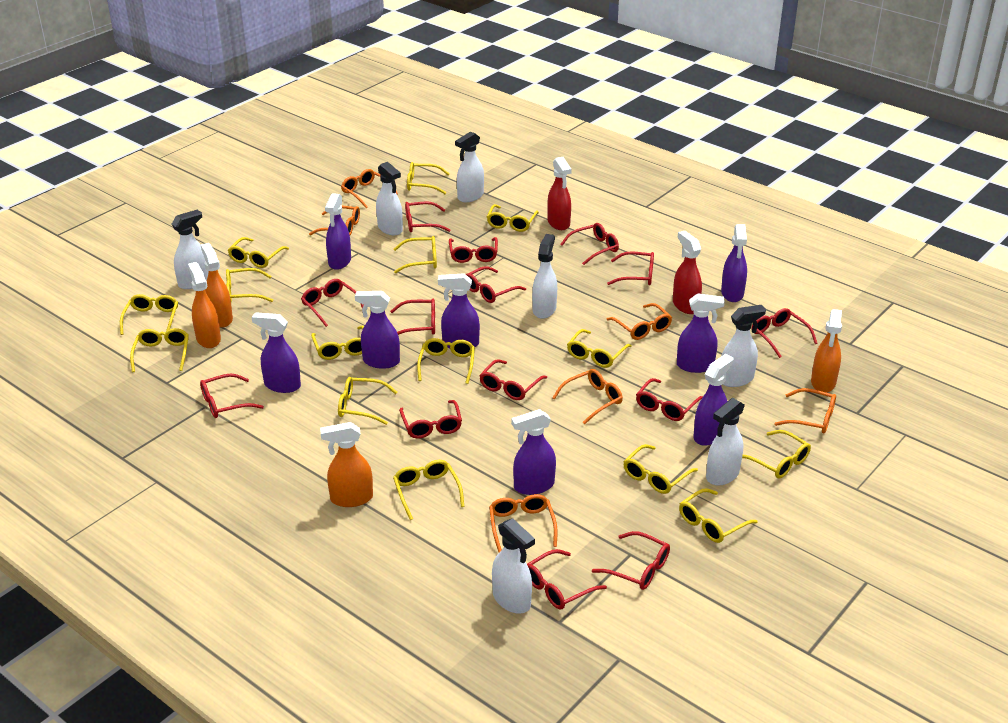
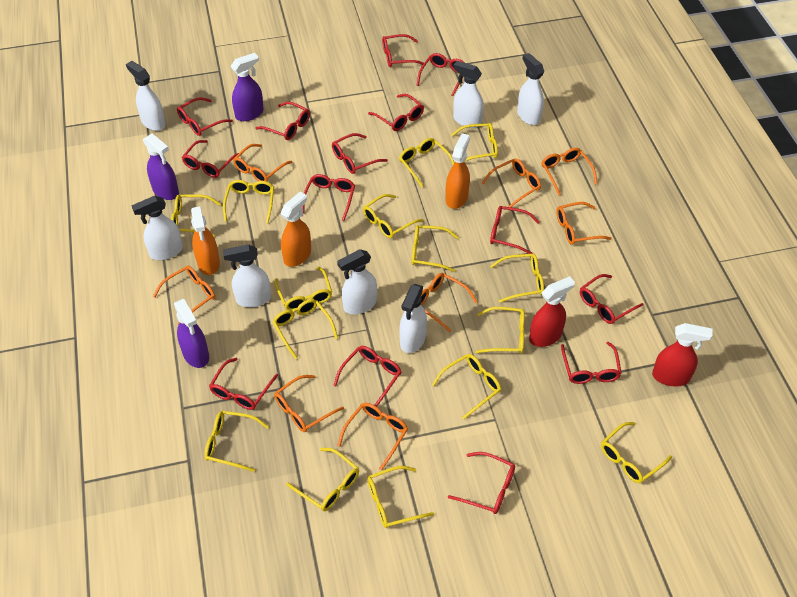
orange glasses: 6 -> 8
orange spray bottle: 4 -> 3
purple spray bottle: 8 -> 3

